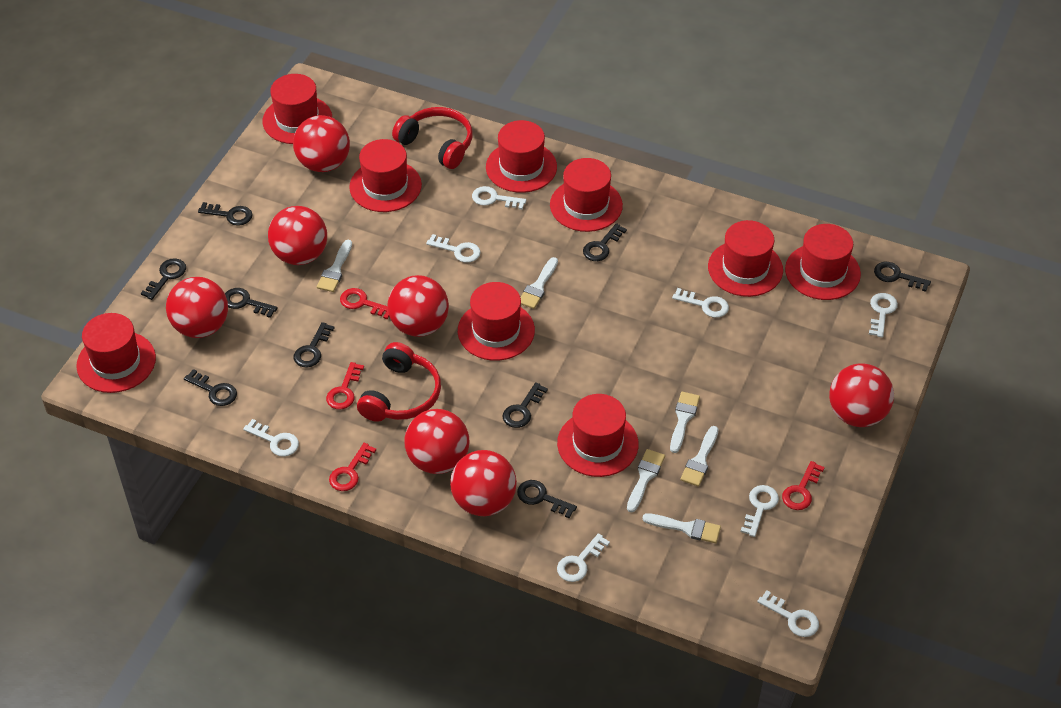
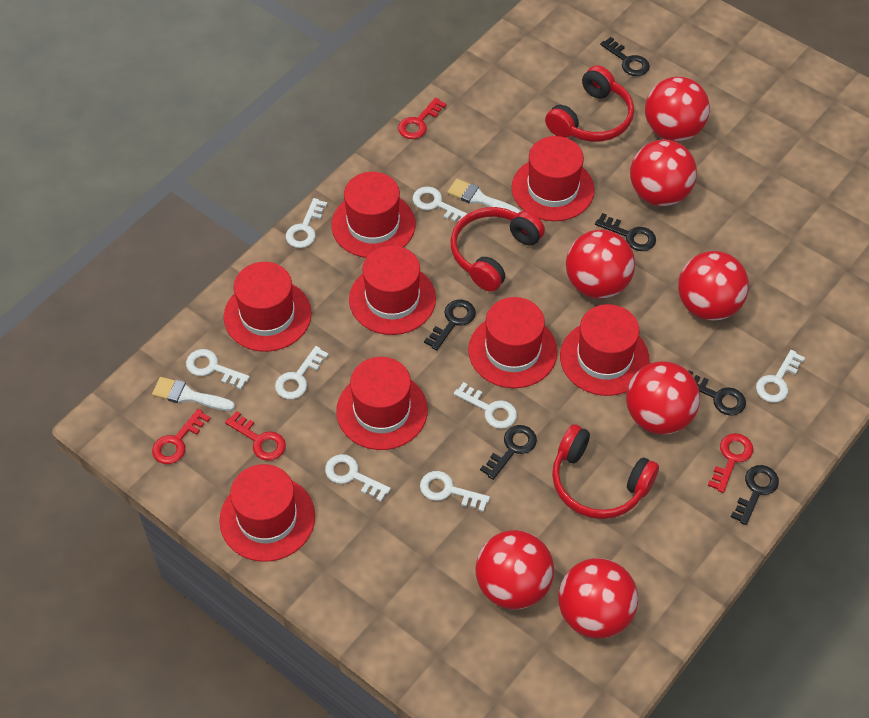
black key: 9 -> 6
red hat: 9 -> 8
red headphones: 2 -> 3
white brush: 6 -> 2

